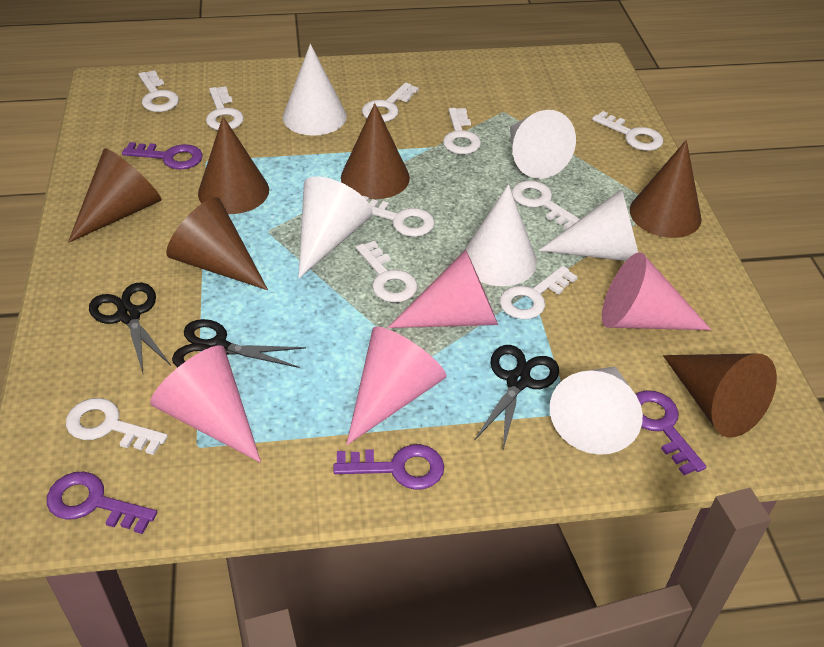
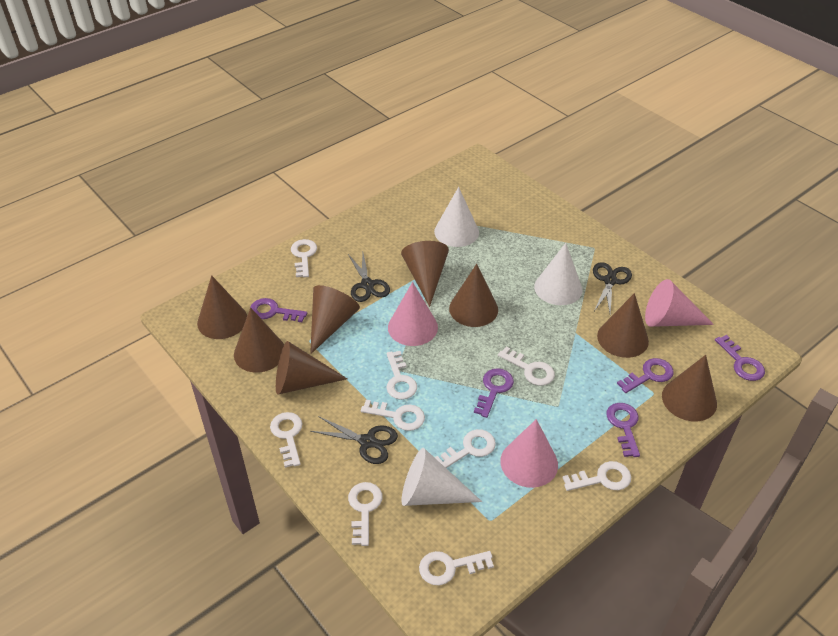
brown cone: 6 -> 8
pink cone: 4 -> 3
purple key: 4 -> 5
white cone: 6 -> 3
white key: 10 -> 9

